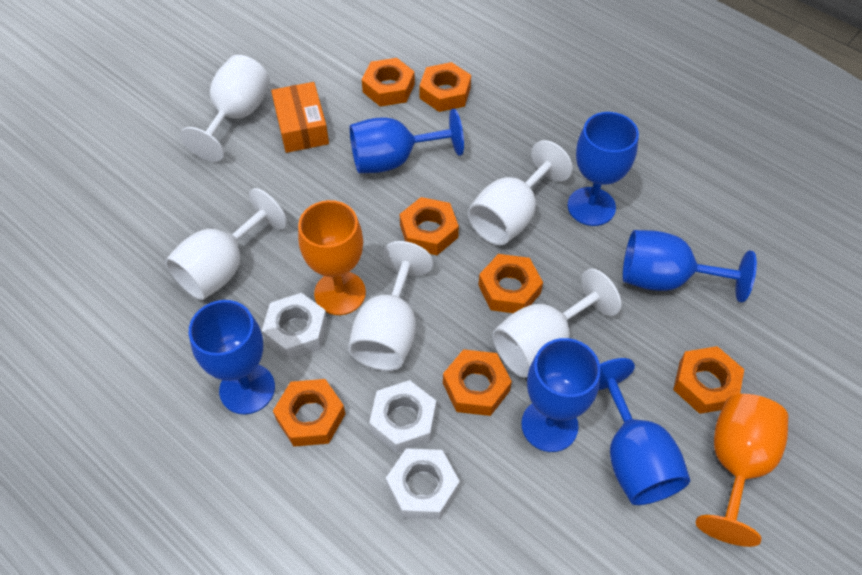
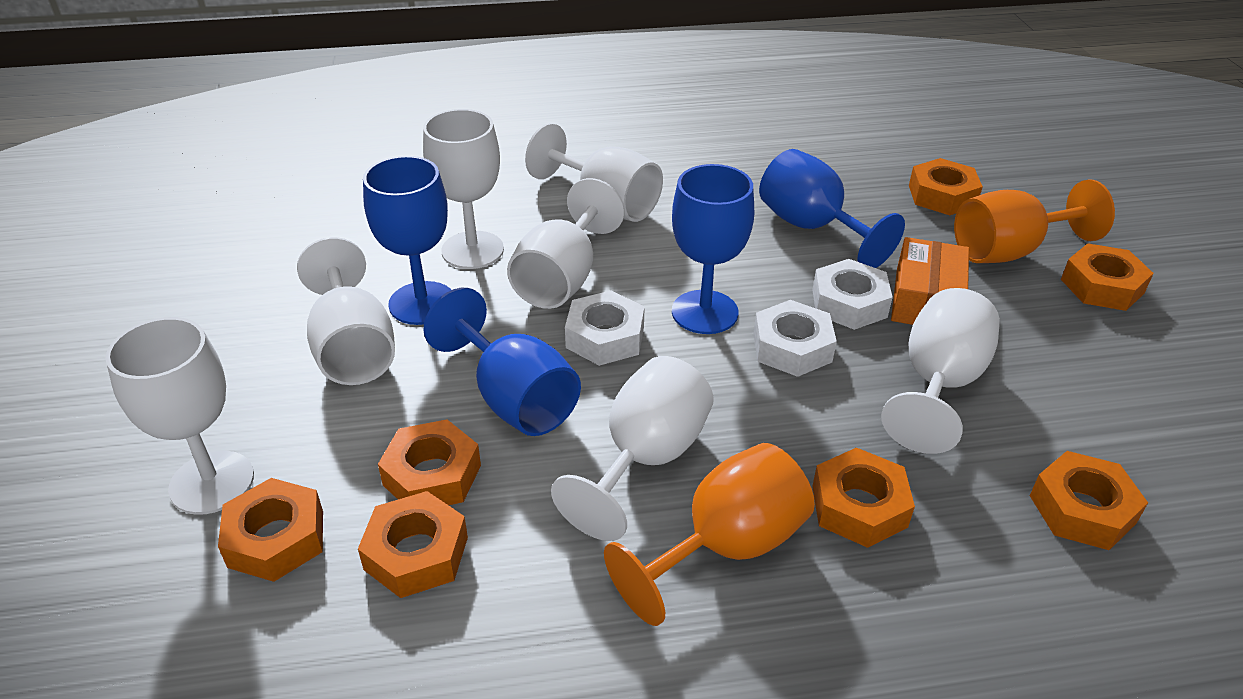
blue goblet: 6 -> 4
white goblet: 5 -> 7

